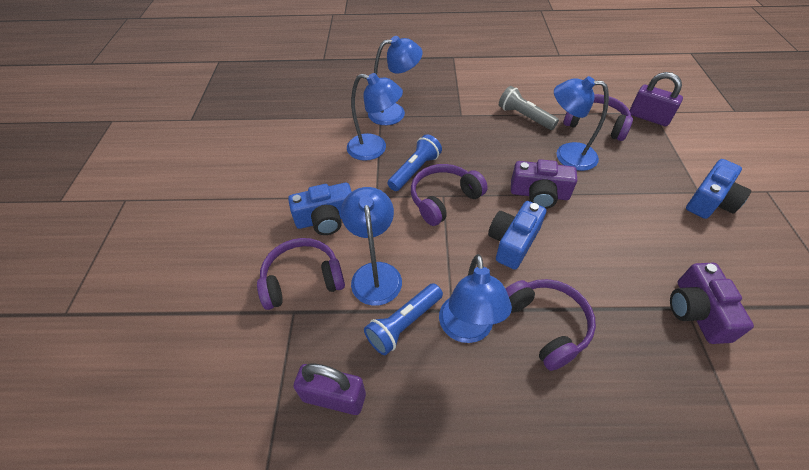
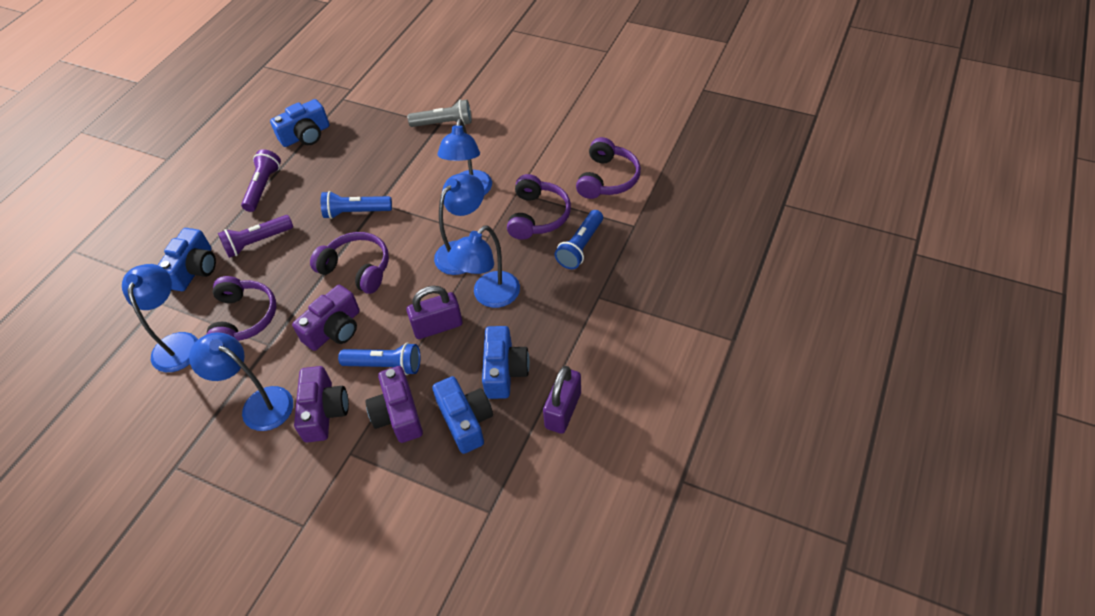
blue camera: 3 -> 4
blue flashlight: 2 -> 3
purple camera: 2 -> 3
purple flashlight: 0 -> 2

